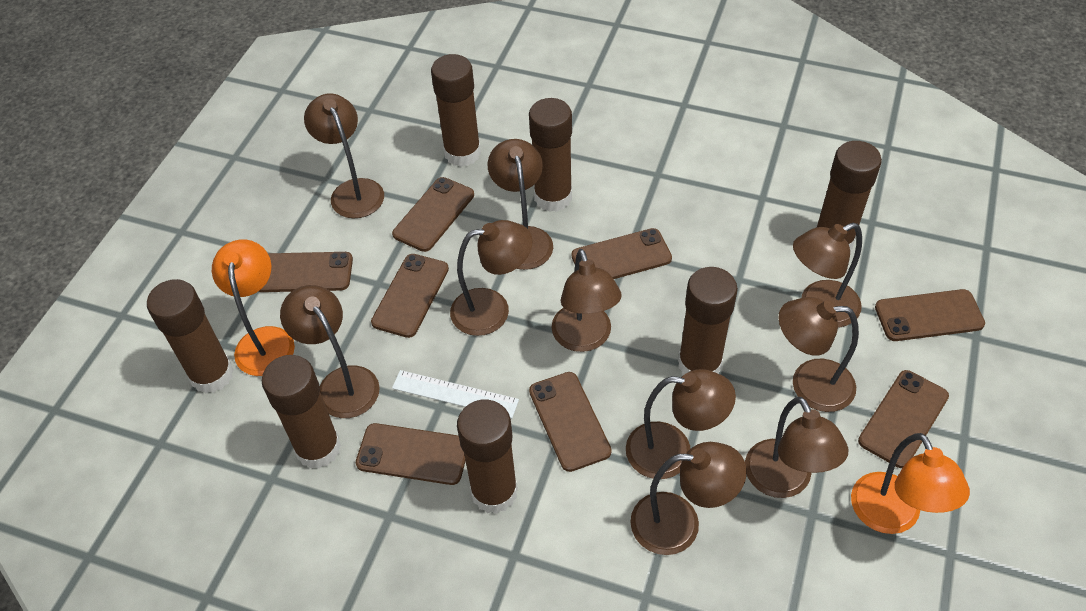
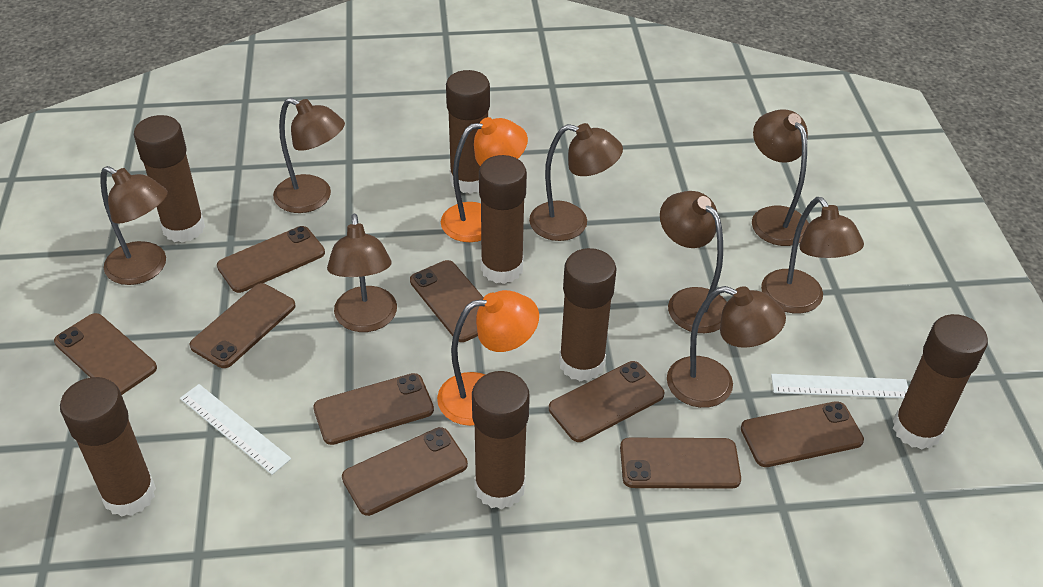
brown lamp: 10 -> 8
brown phone: 8 -> 9
white ruler: 1 -> 2

